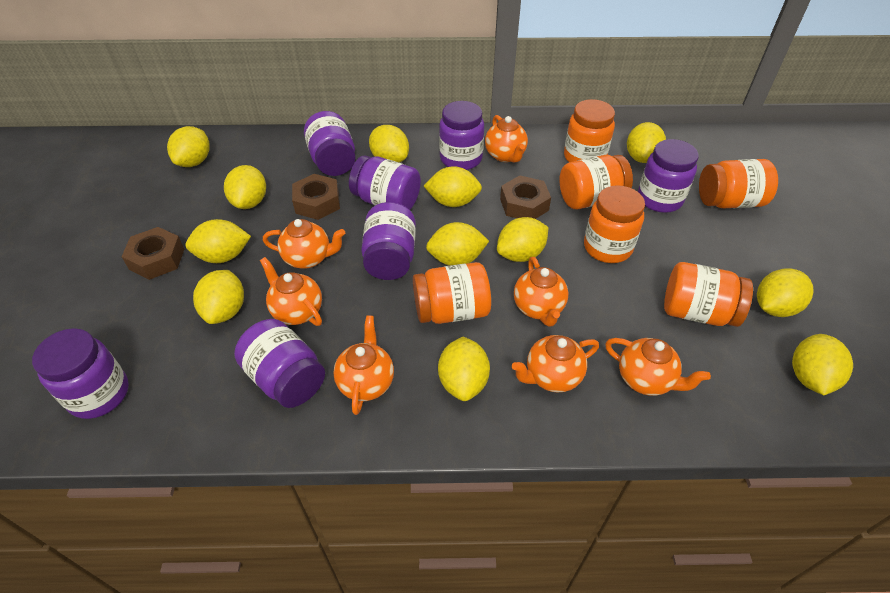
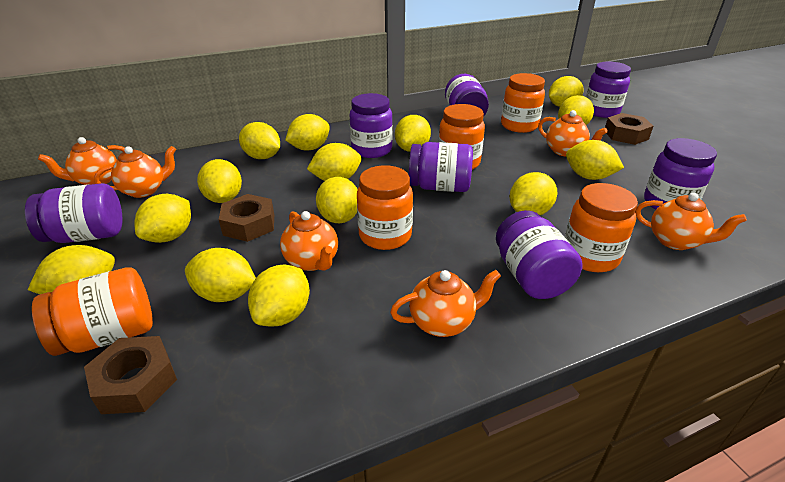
orange jar: 6 -> 5
orange teapot: 7 -> 6
yellow lemon: 12 -> 14

